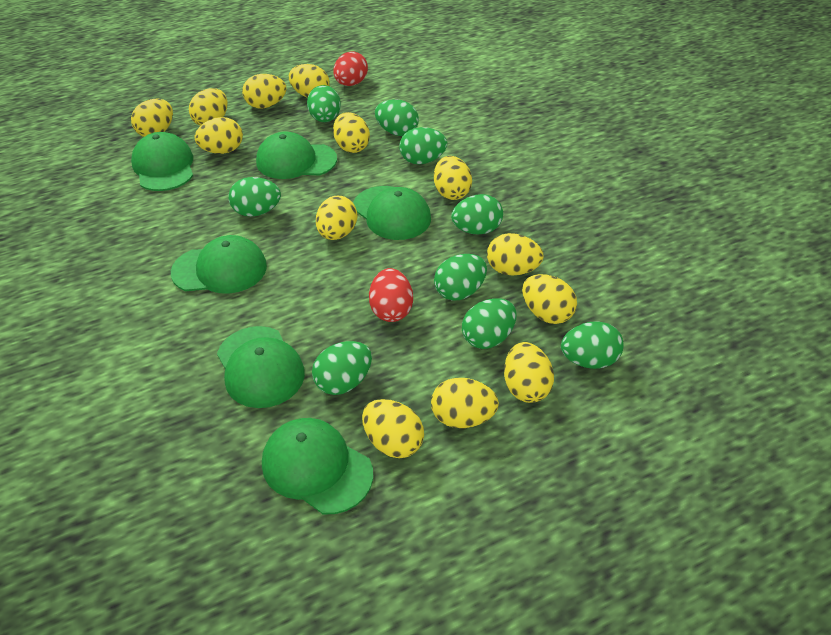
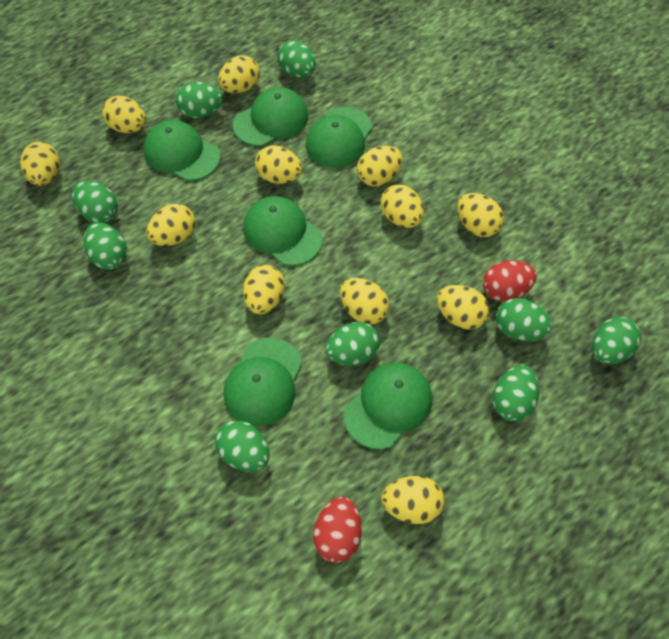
yellow egg: 13 -> 12

